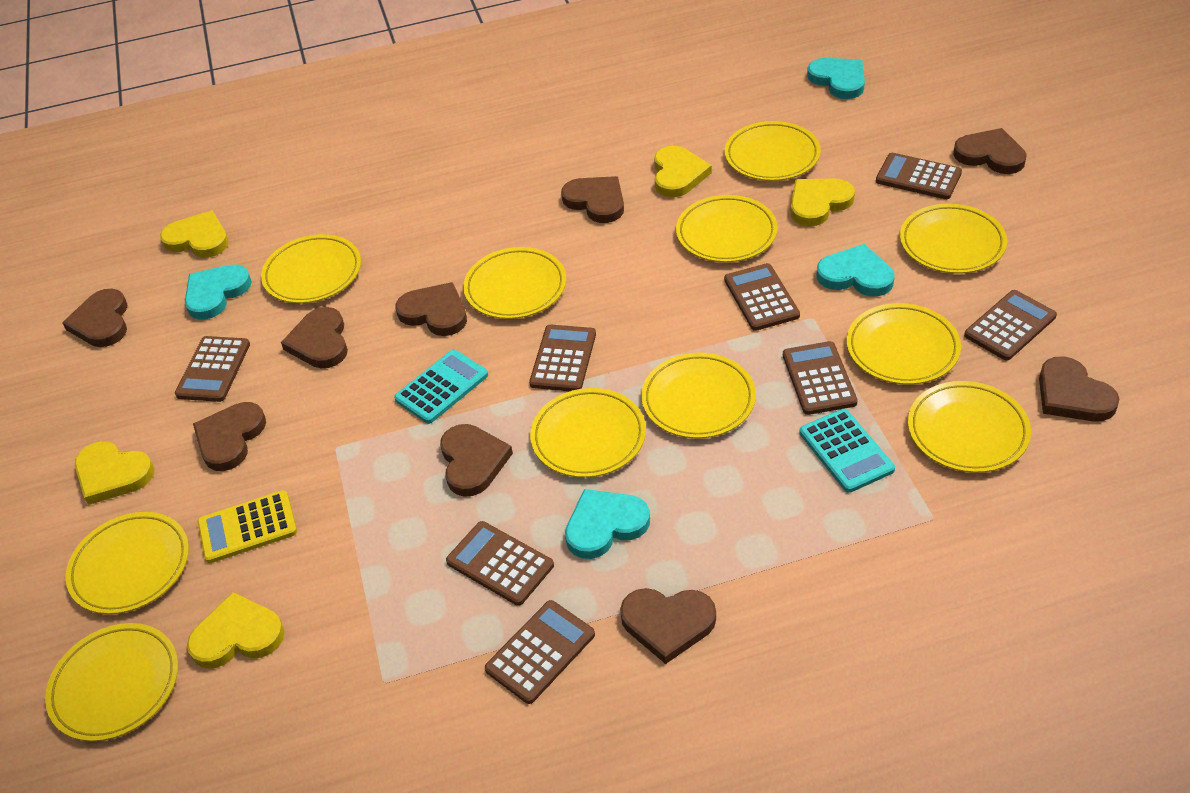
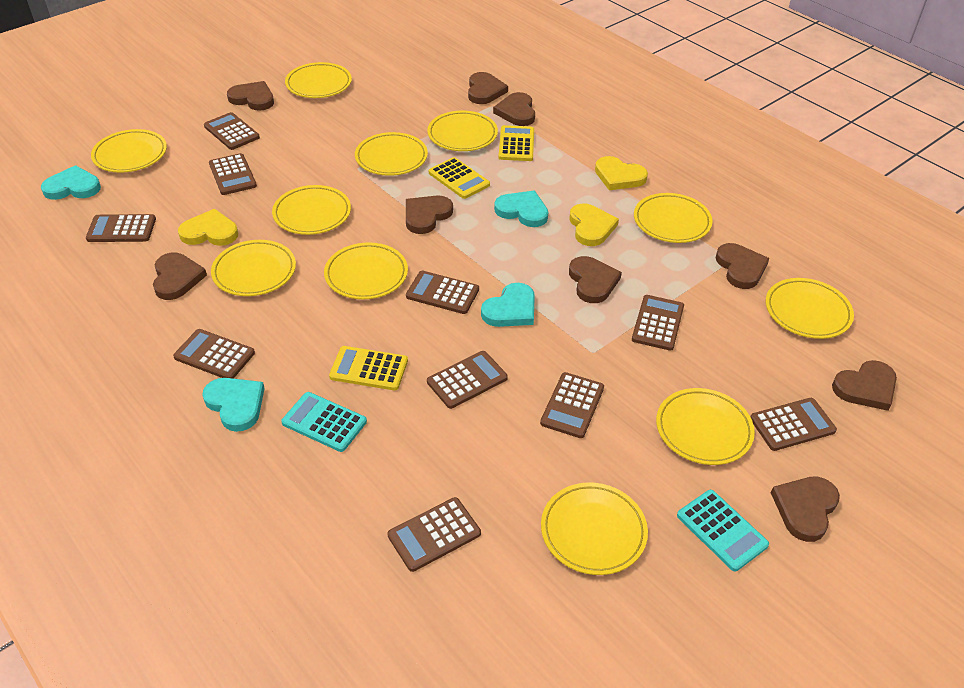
brown calculator: 8 -> 10
yellow calculator: 1 -> 3
yellow heart: 5 -> 3

